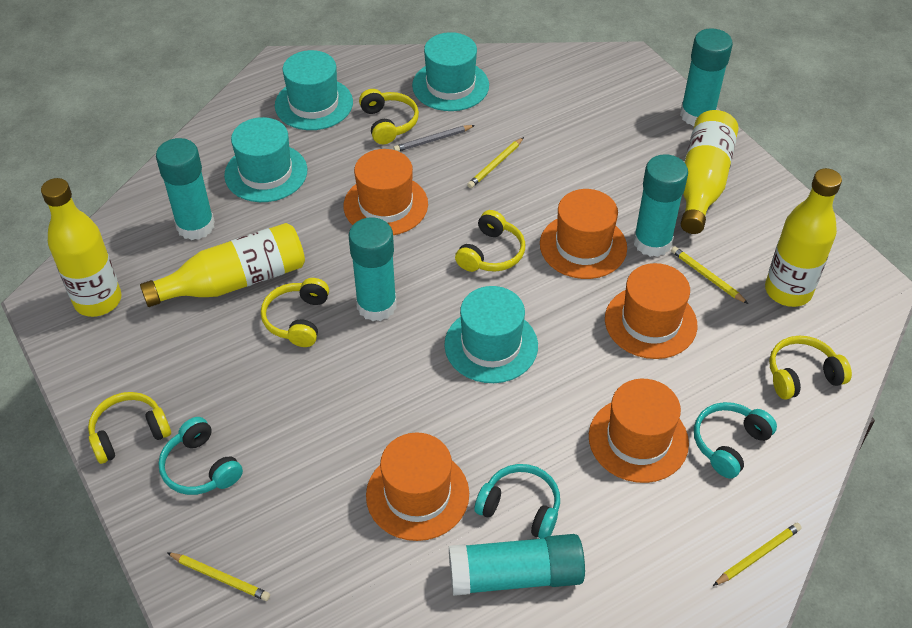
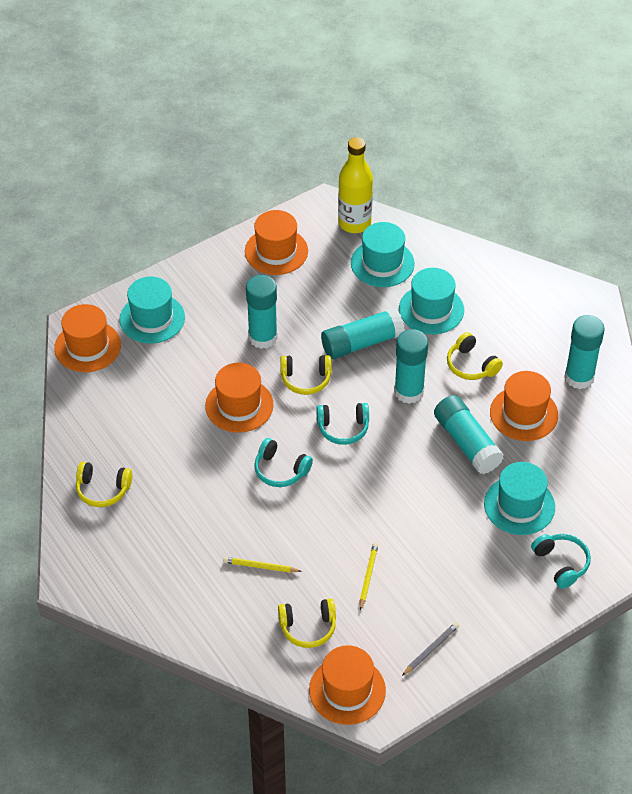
yellow bottle: 4 -> 1
yellow headphones: 5 -> 4
yellow pencil: 4 -> 2

